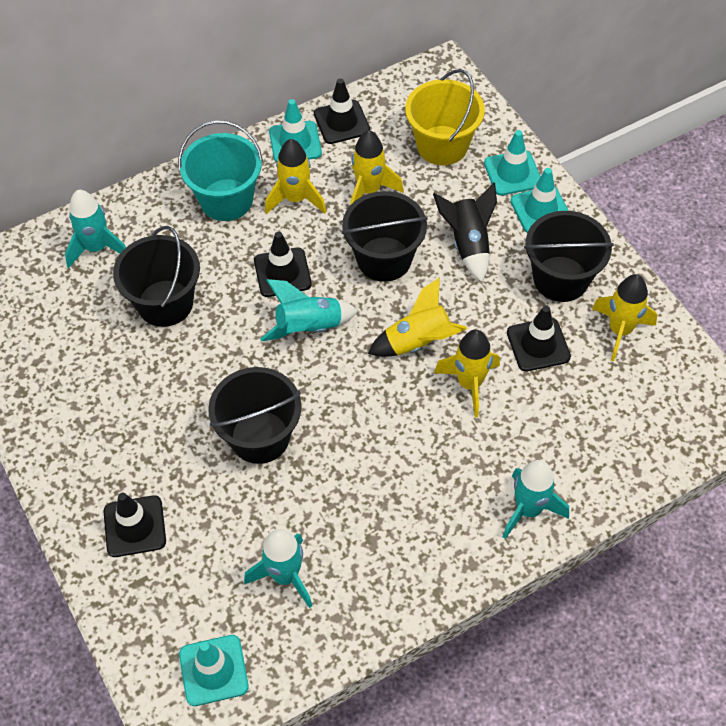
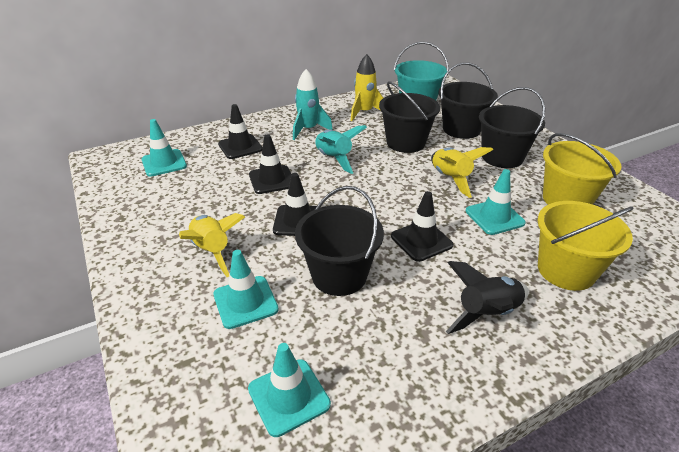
turquoise rocket: 4 -> 2
yellow bucket: 1 -> 2
yellow rocket: 5 -> 3

